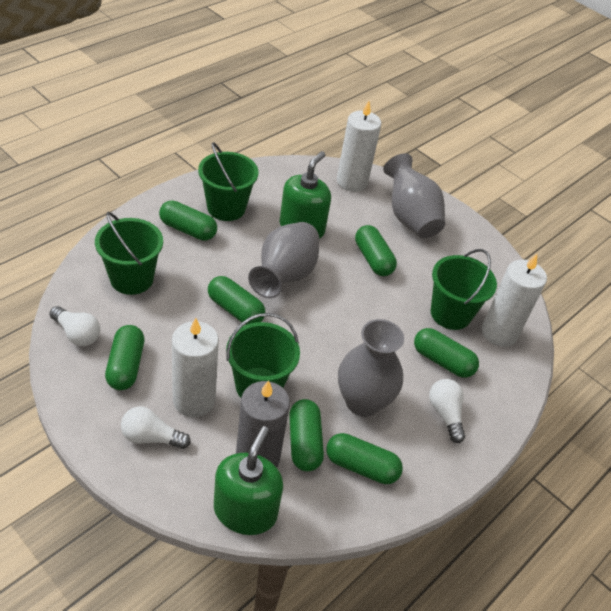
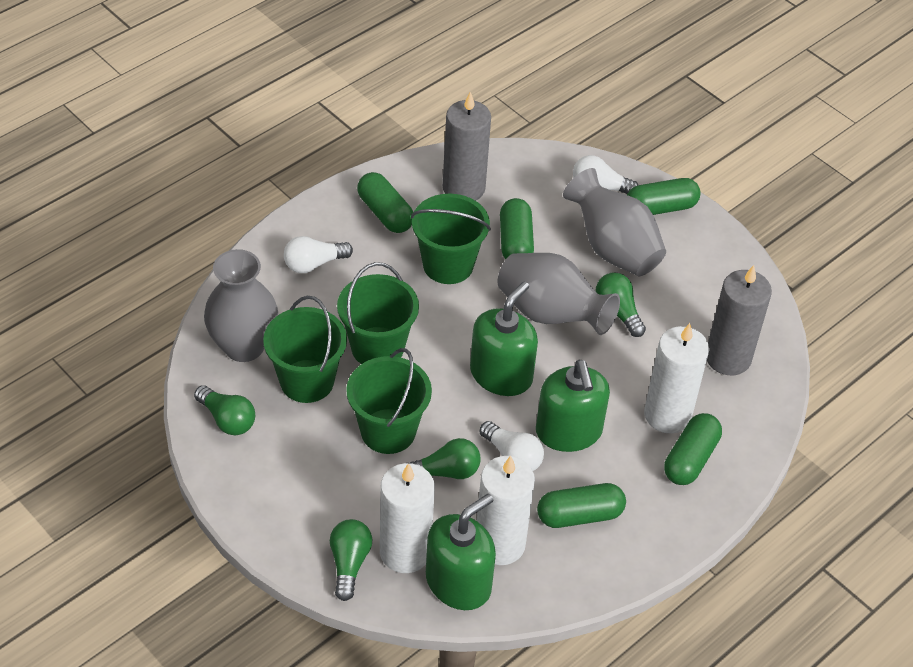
green capsule: 7 -> 5
green light bulb: 0 -> 4
green soap dispenser: 2 -> 3
grey candle: 1 -> 2

